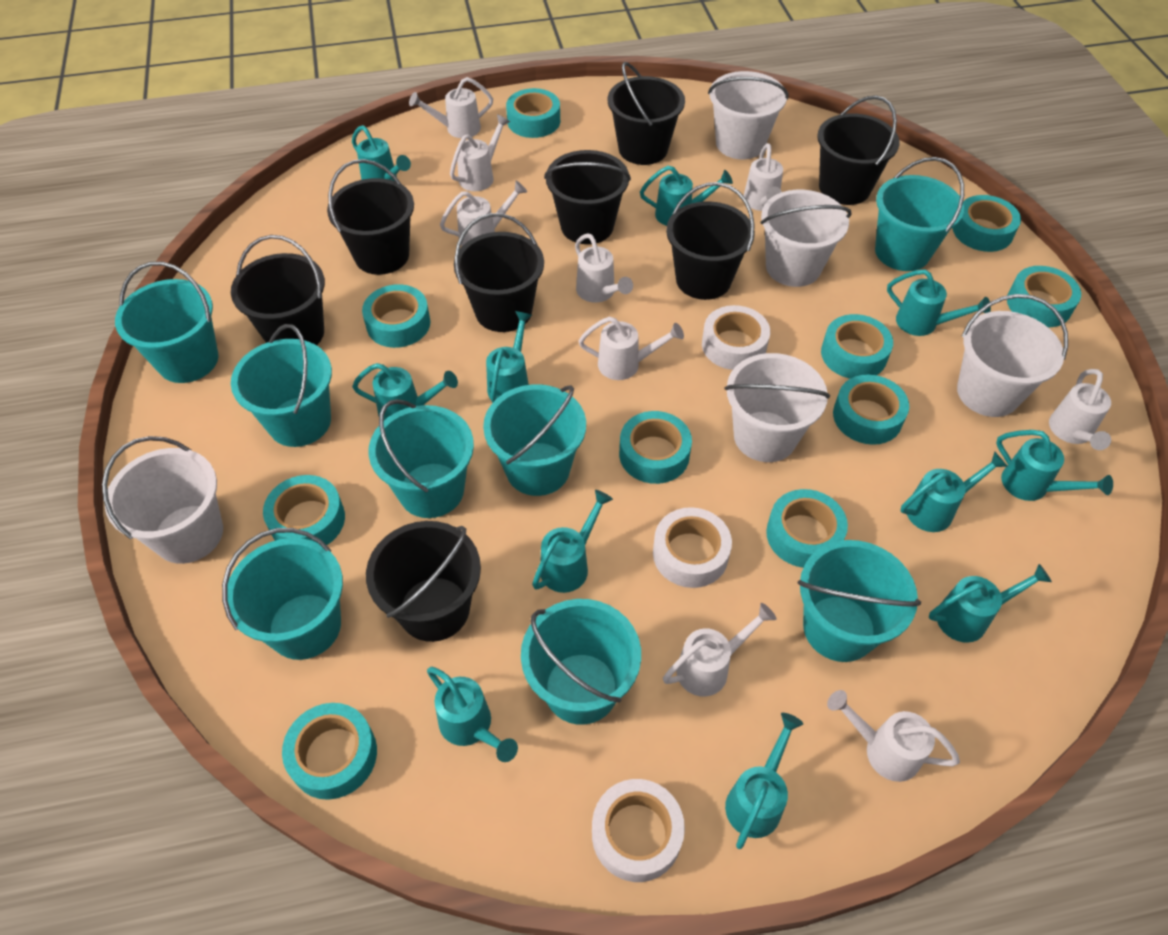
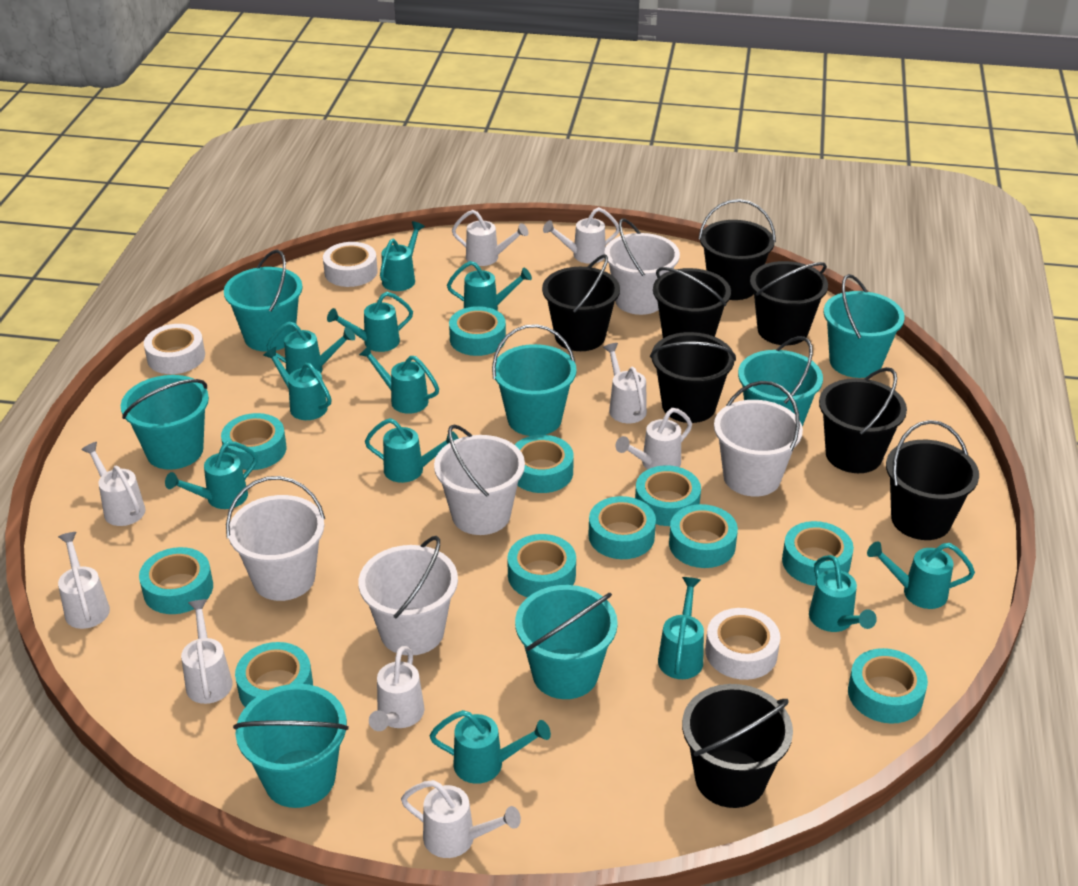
turquoise bucket: 8 -> 7
turquoise tape: 10 -> 11
turquoise watering can: 11 -> 12

